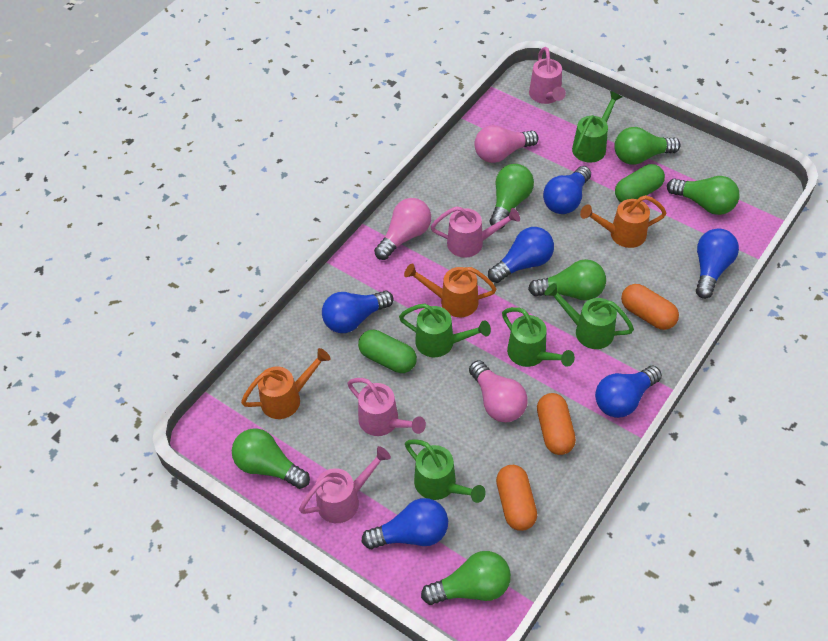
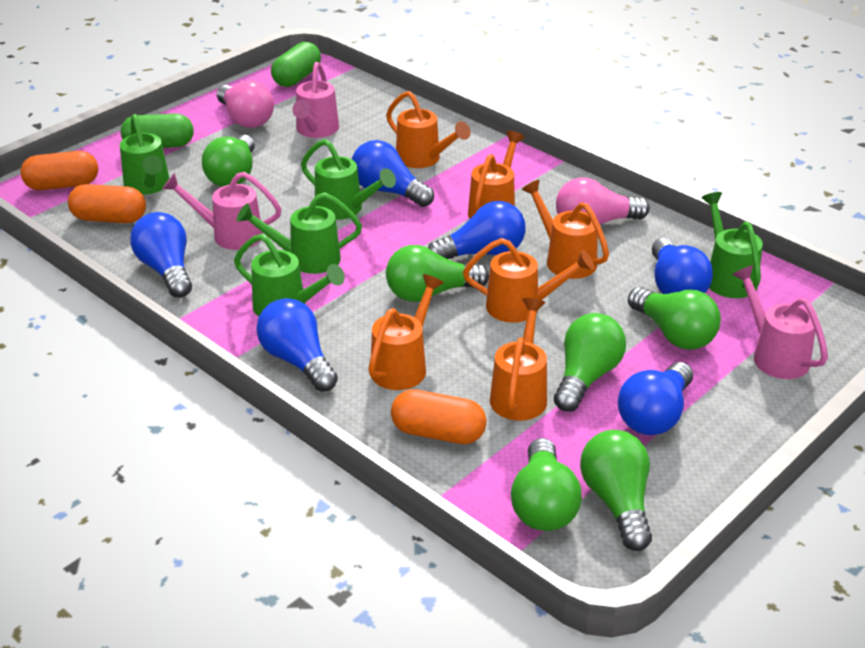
orange watering can: 3 -> 6
pink light bulb: 3 -> 2
pink watering can: 4 -> 3

